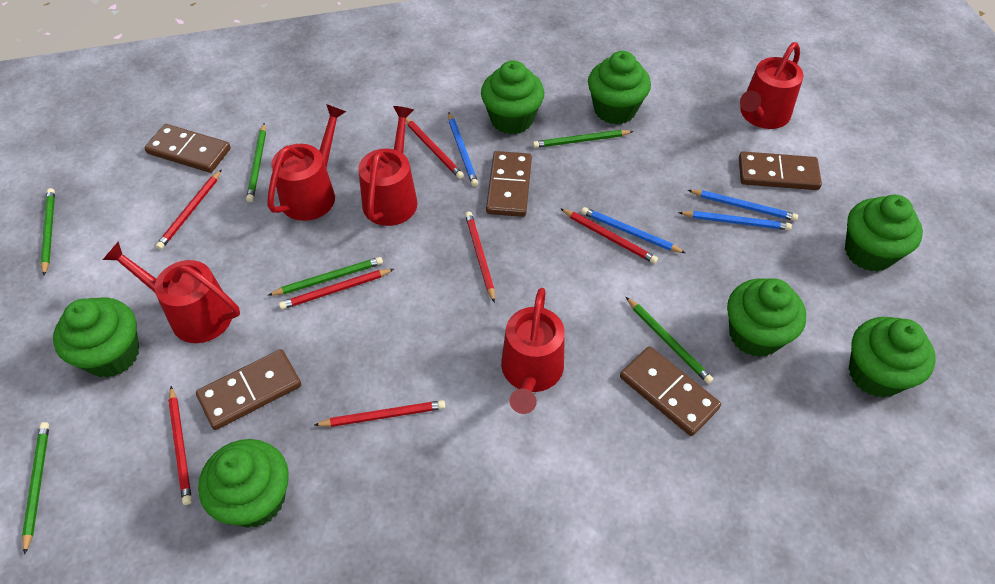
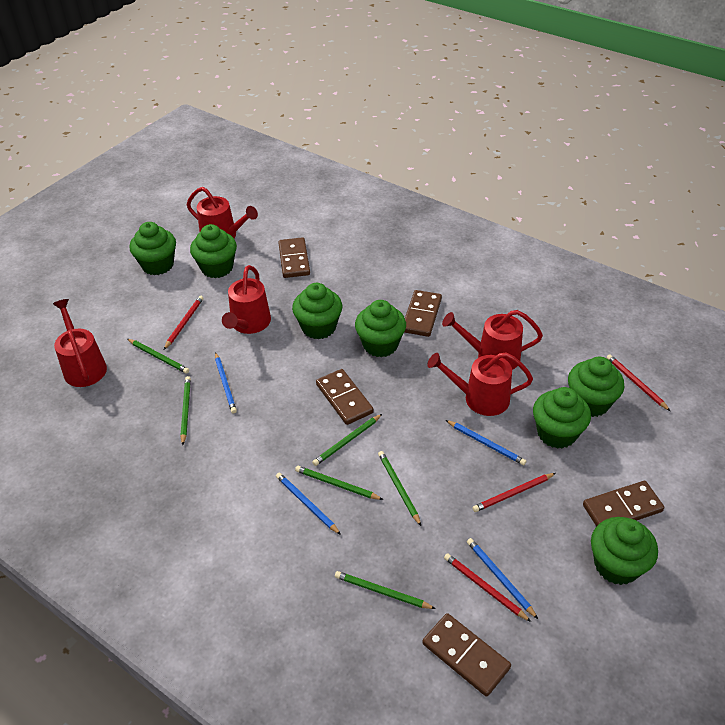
red pencil: 7 -> 4

